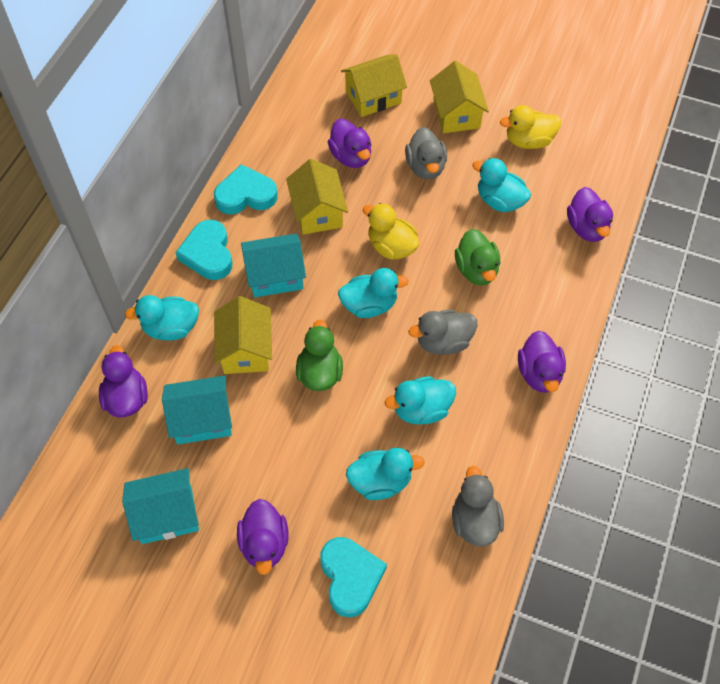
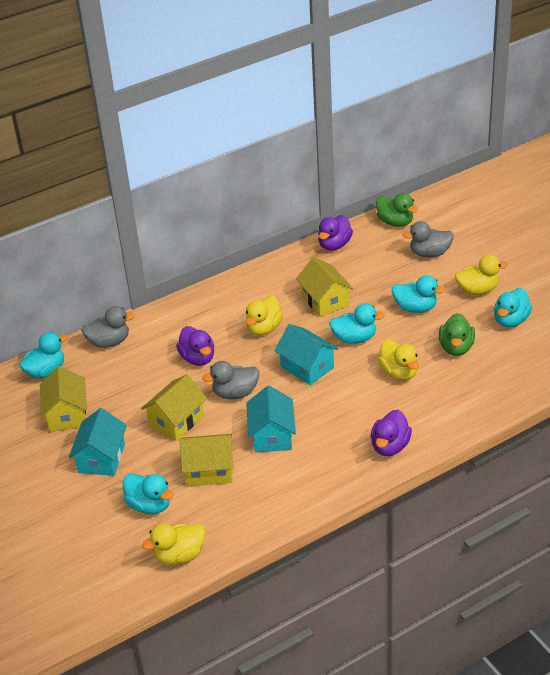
purple duck: 5 -> 3
turquoise heart: 3 -> 0
yellow duck: 2 -> 4

